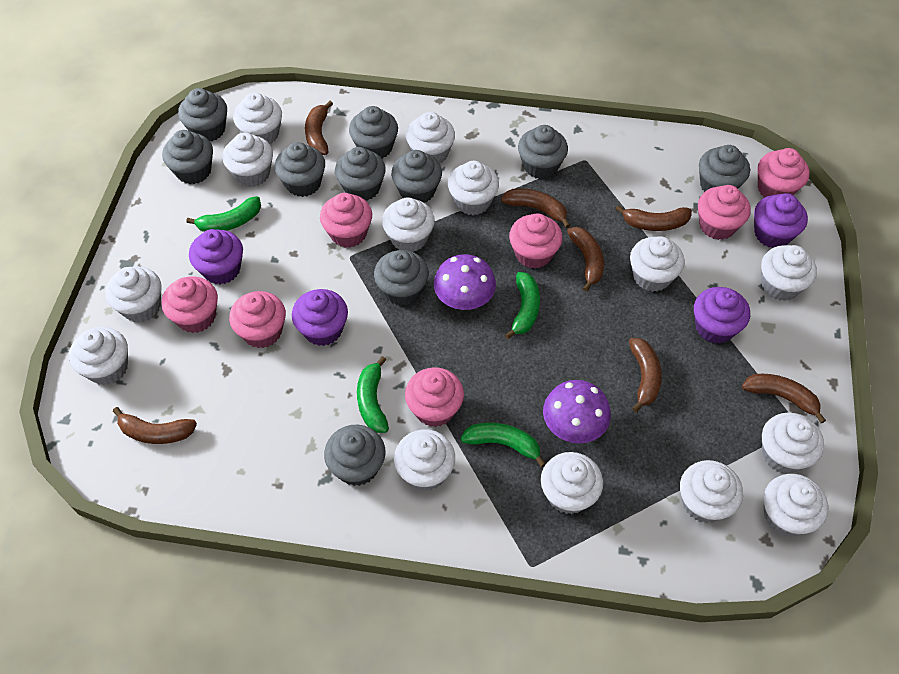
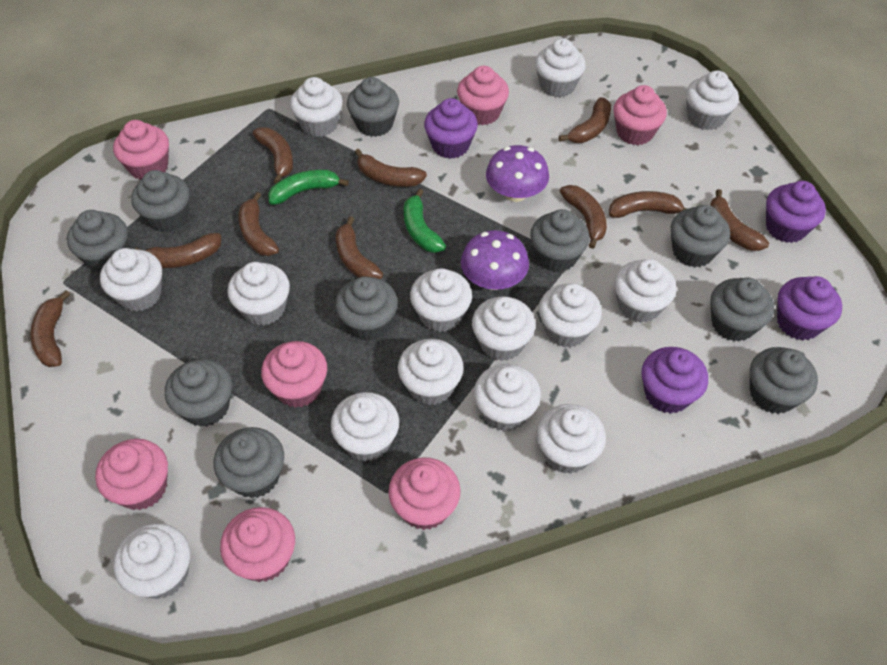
brown banana: 7 -> 10
green banana: 4 -> 2

